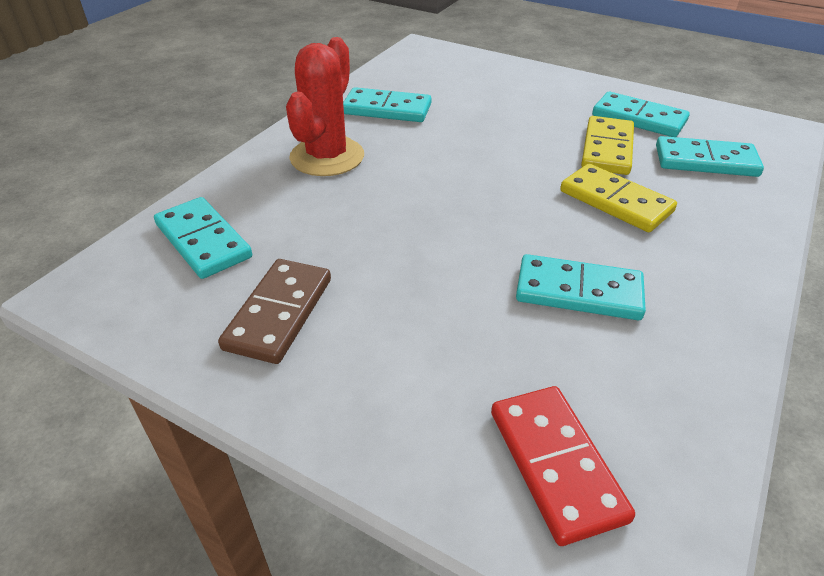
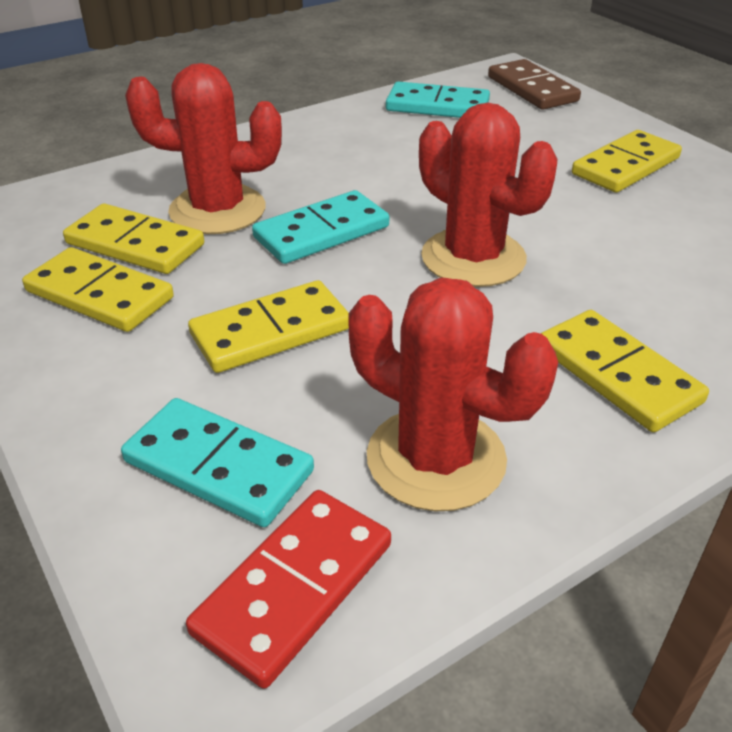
red cactus: 1 -> 3
turquoise domino: 5 -> 3
yellow domino: 2 -> 5

